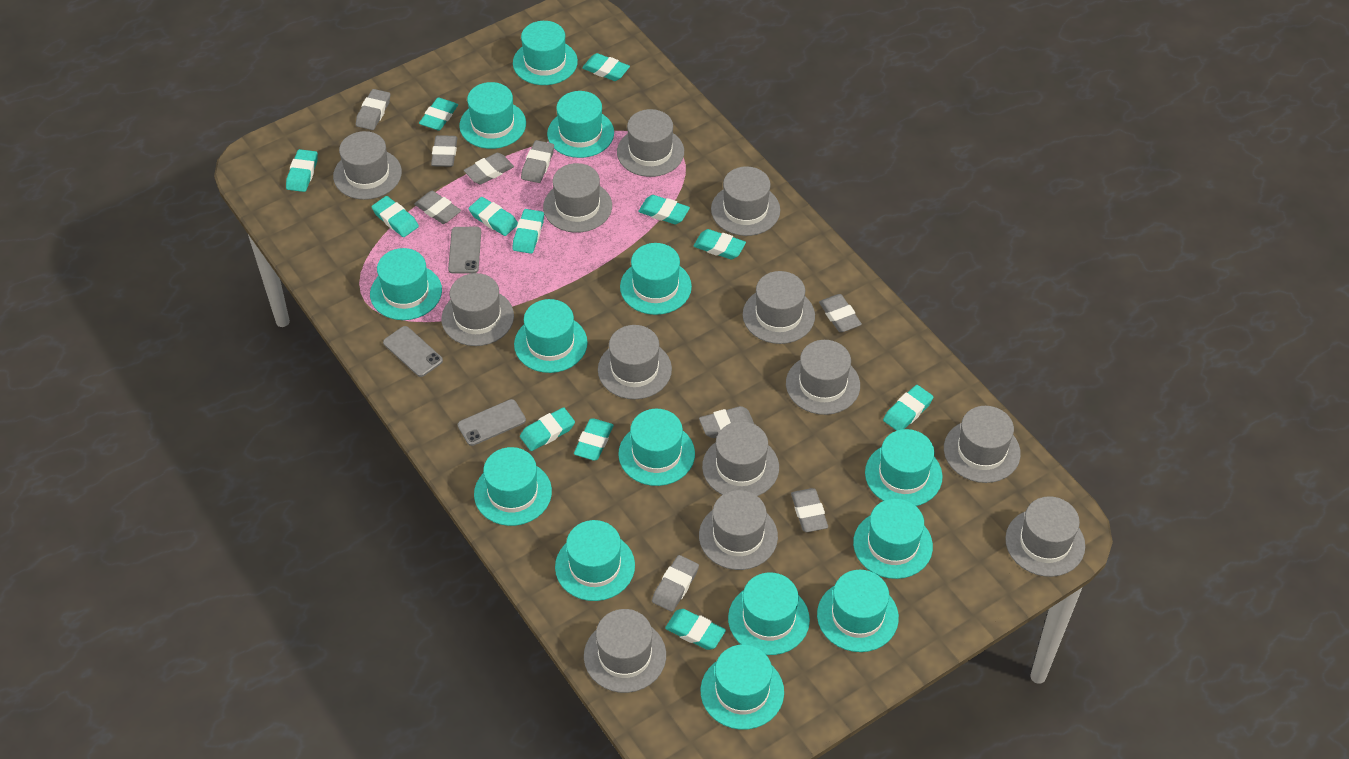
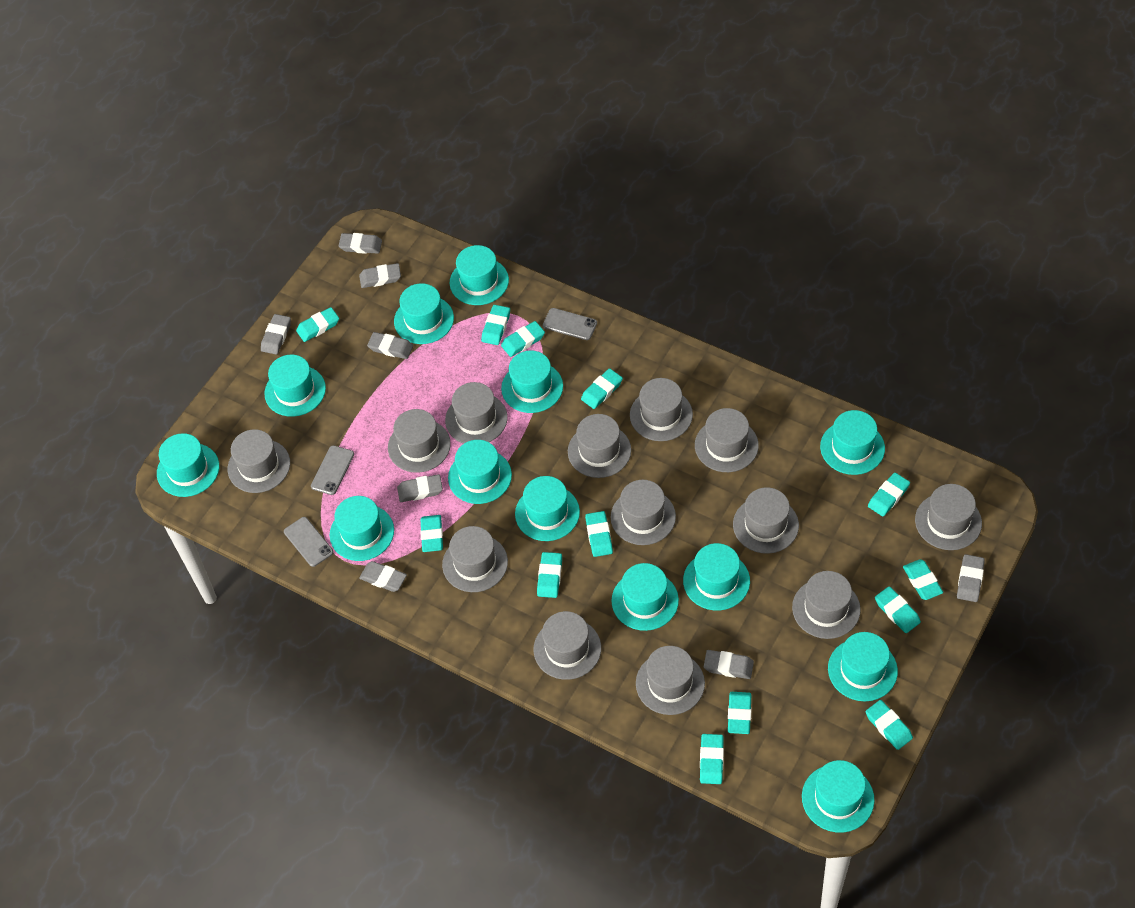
grey eraser: 9 -> 8
turquoise eraser: 12 -> 13
turquoise hat: 14 -> 13

